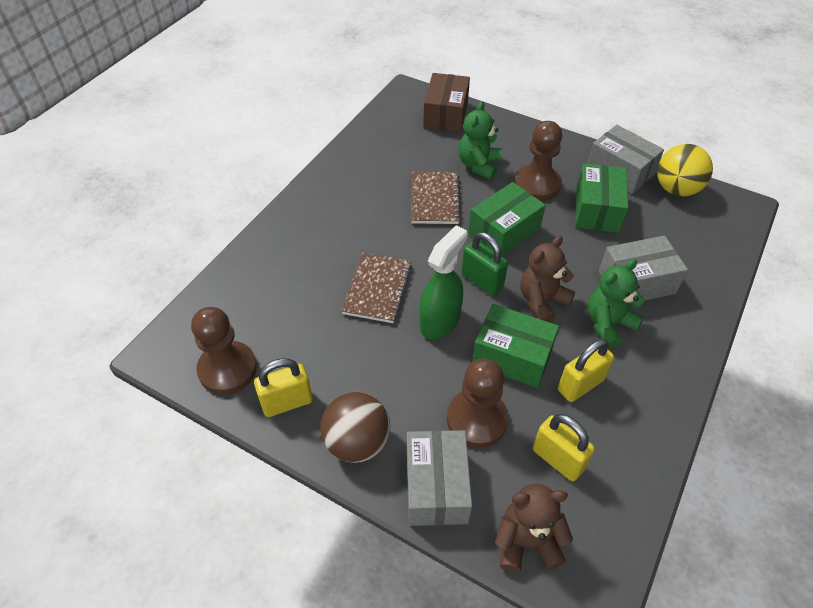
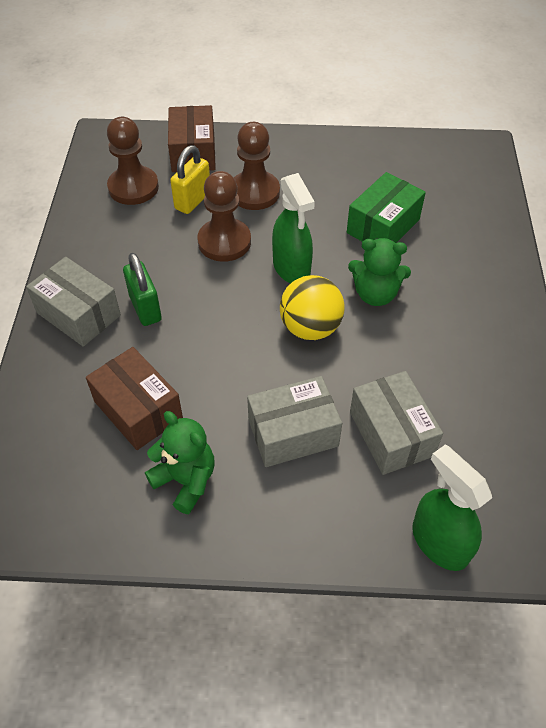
brown ball: 1 -> 0
brown box: 1 -> 2
brown notebook: 2 -> 0
brown teddy bear: 2 -> 0
green box: 3 -> 1
green spray bottle: 1 -> 2
yellow padlock: 3 -> 1

